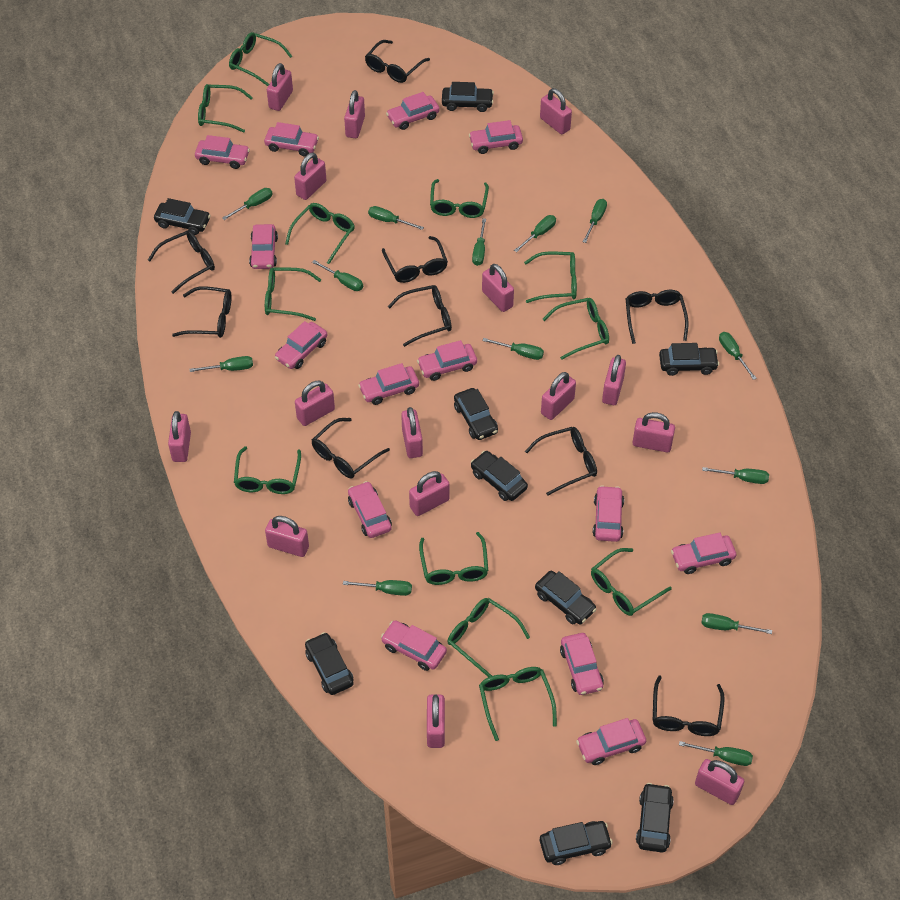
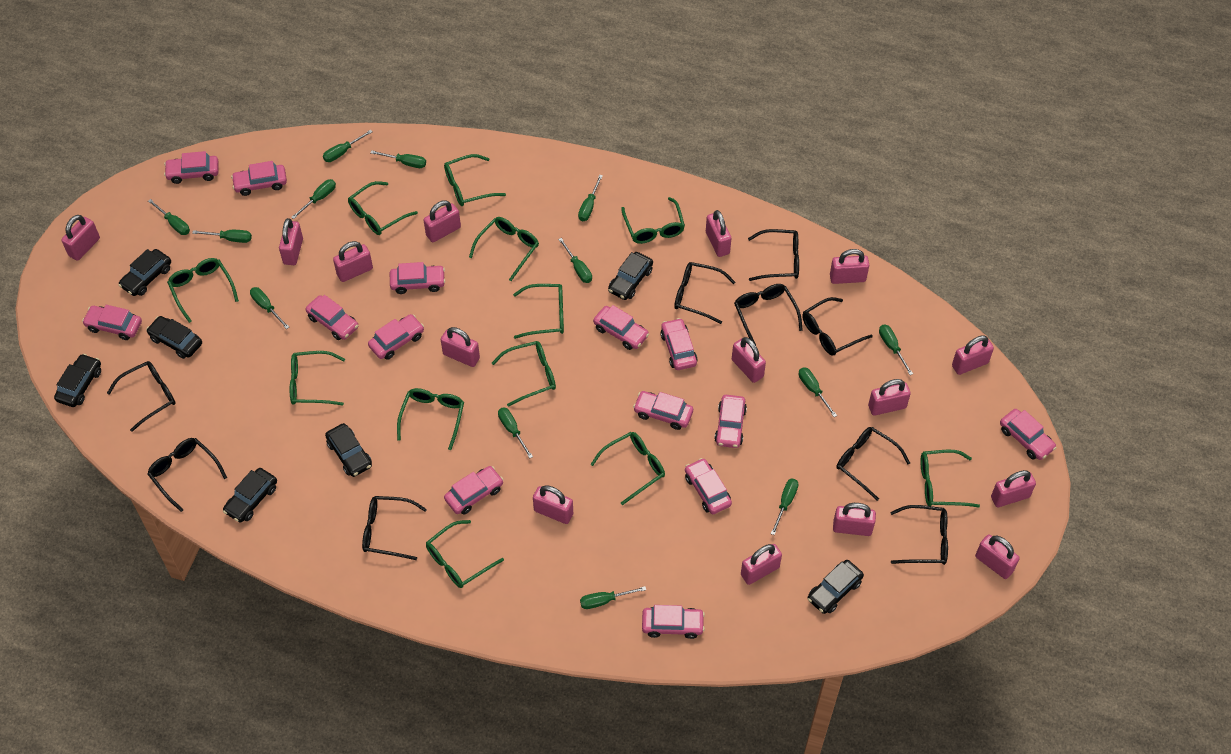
black car: 9 -> 7

